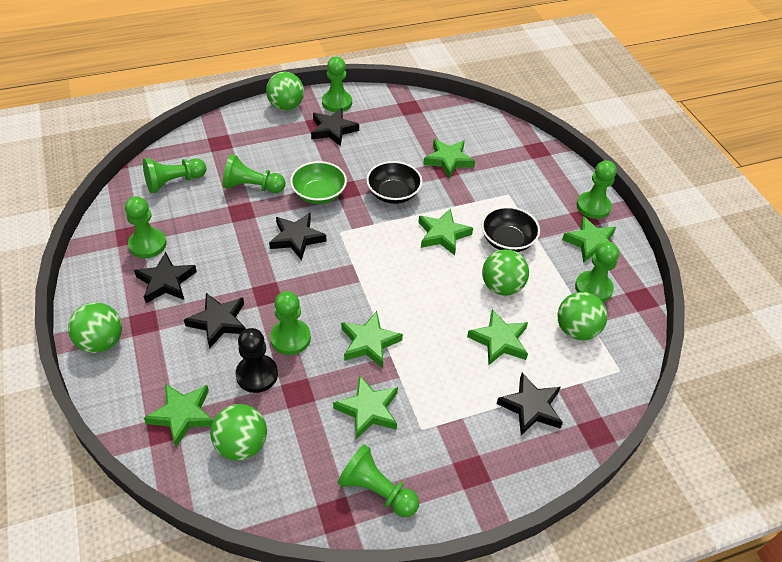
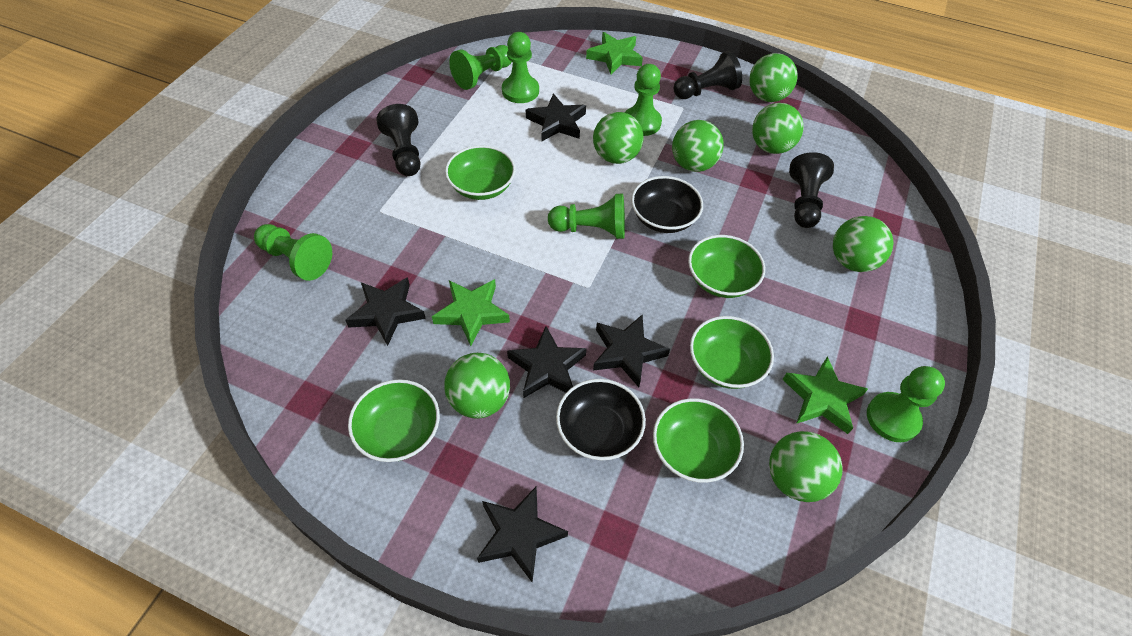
black pawn: 1 -> 3
green ball: 5 -> 7
green bowl: 1 -> 5
green pawn: 8 -> 6
green star: 7 -> 3

